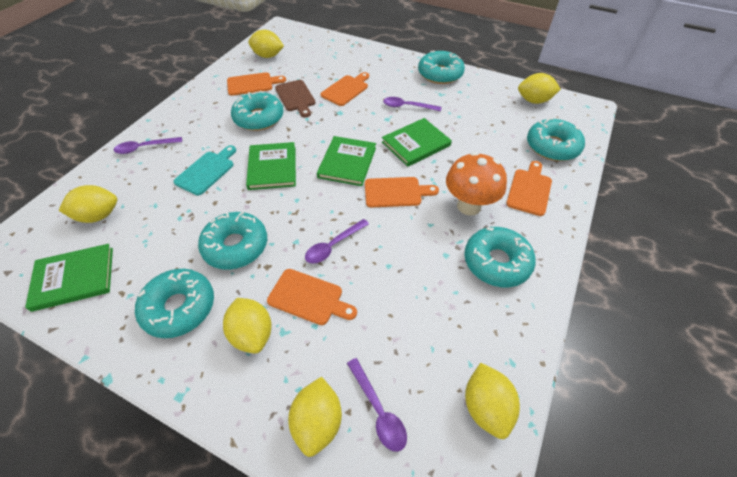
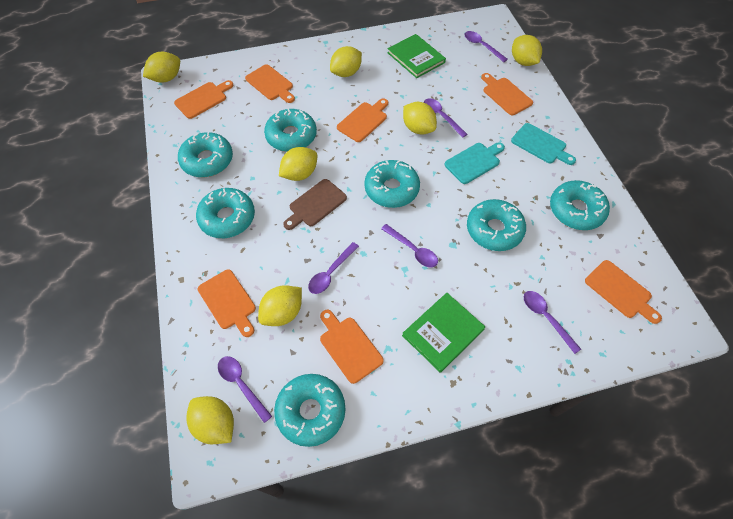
green book: 4 -> 2
orange cutting board: 5 -> 7
orange mushroom: 1 -> 0
purple spoon: 4 -> 6
turquoise cutting board: 1 -> 2
turquoise donut: 6 -> 7
yellow lemon: 6 -> 7

